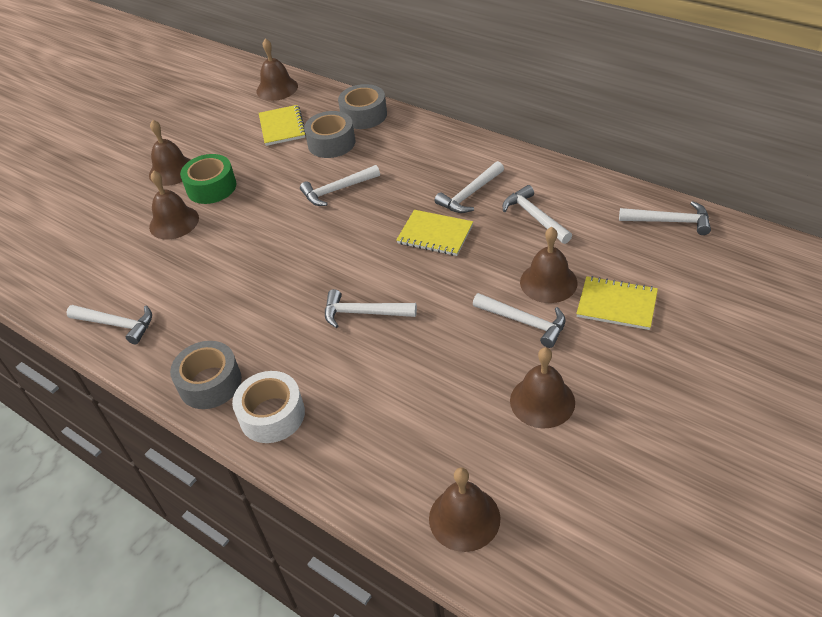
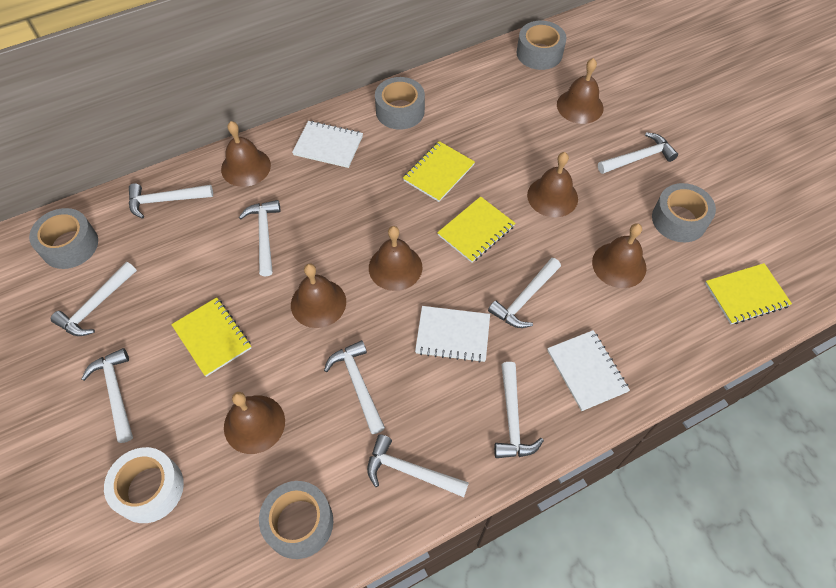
brown bell: 6 -> 7
green tape: 1 -> 0
grey tape: 3 -> 5
white hammer: 7 -> 9
white notebook: 0 -> 3
yellow notebook: 3 -> 4

